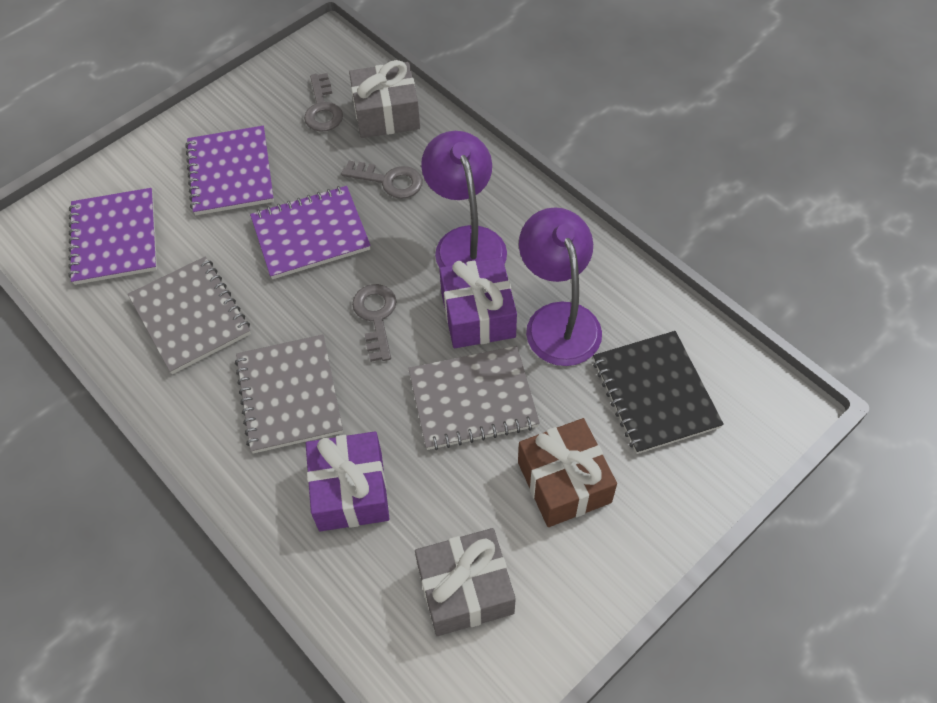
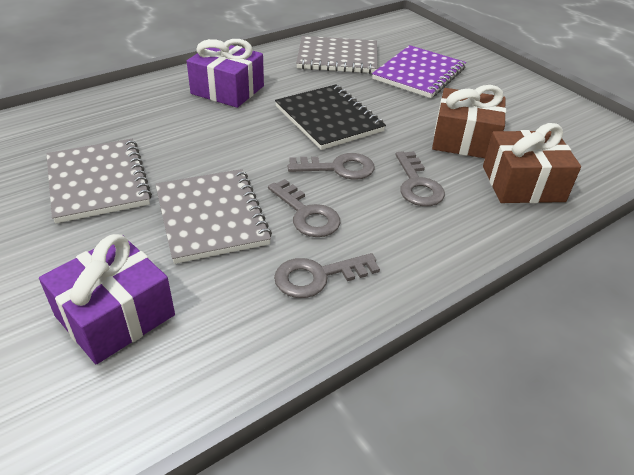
brown gift: 1 -> 2
grey gift: 2 -> 0
grey key: 3 -> 4
purple lamp: 2 -> 0
purple notebook: 3 -> 1

